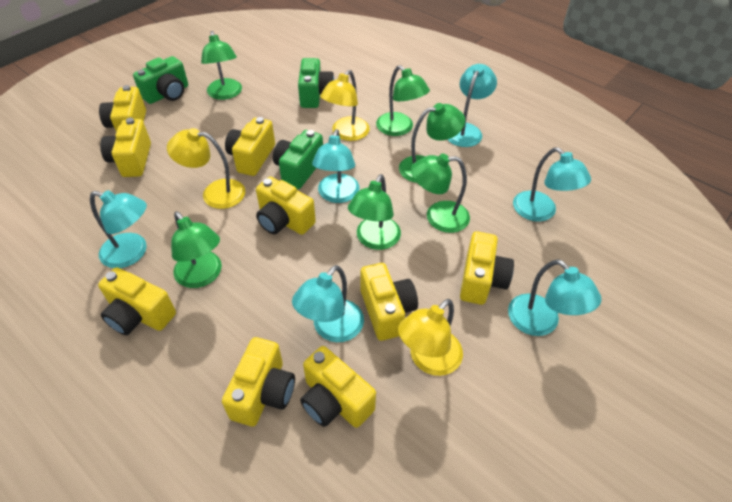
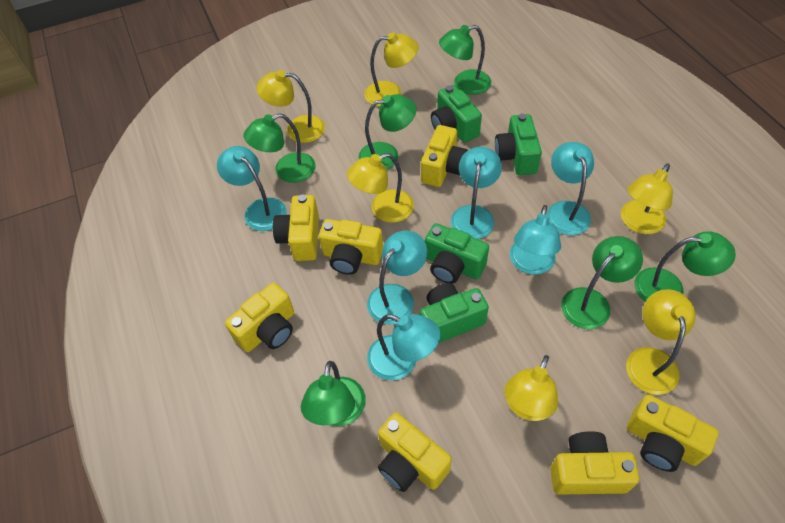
green camera: 3 -> 4
yellow camera: 9 -> 7
yellow lamp: 3 -> 6

